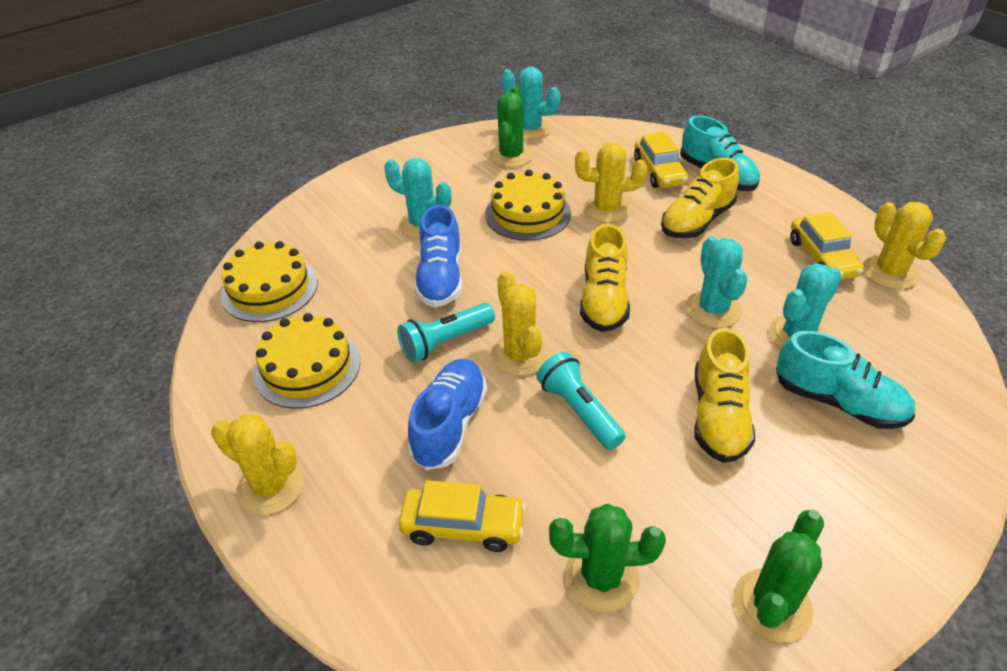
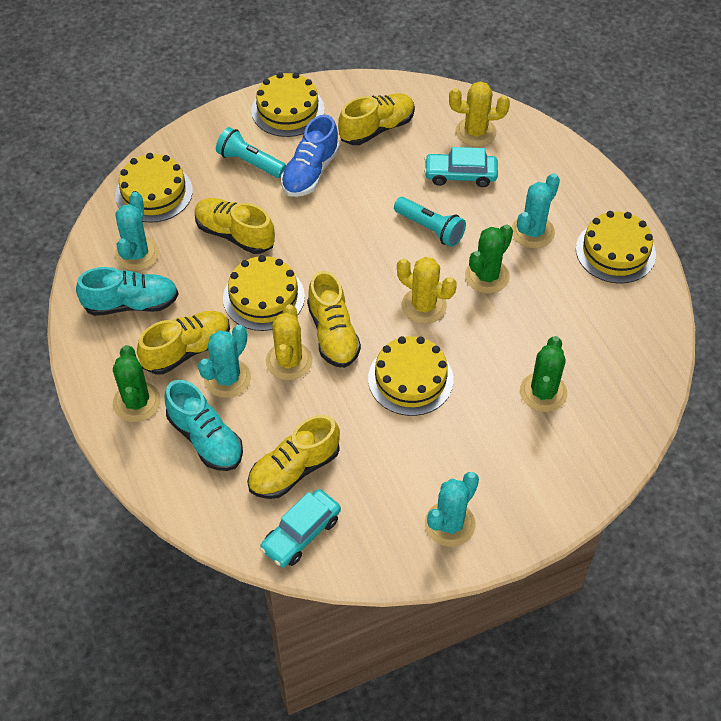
blue shoe: 2 -> 1
turquoise car: 0 -> 2
yellow cactus: 4 -> 3
yellow cake: 3 -> 5
yellow car: 3 -> 0
yellow shoe: 3 -> 5

